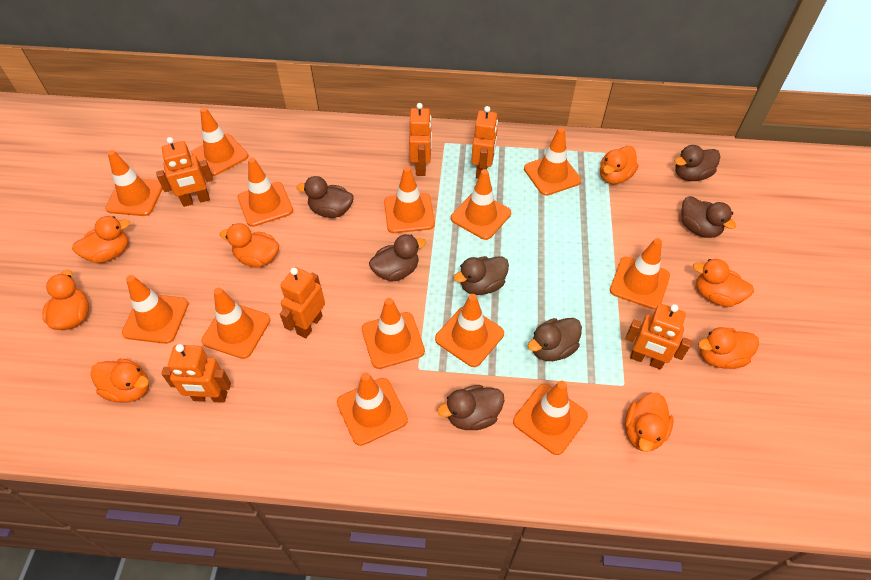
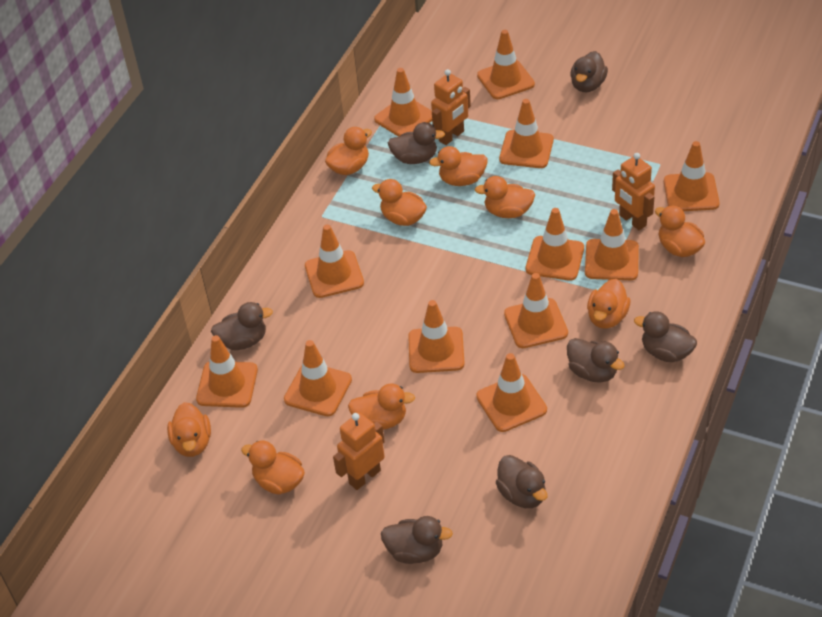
orange duck: 8 -> 9
orange robot: 6 -> 3
orange traffic cone: 13 -> 12

